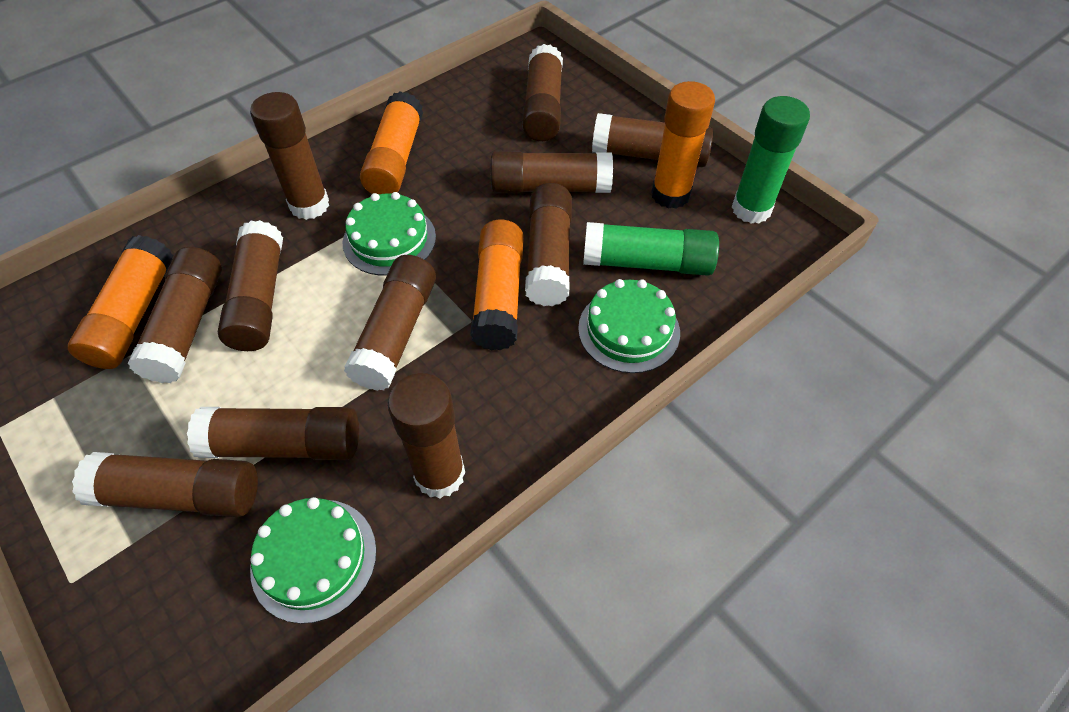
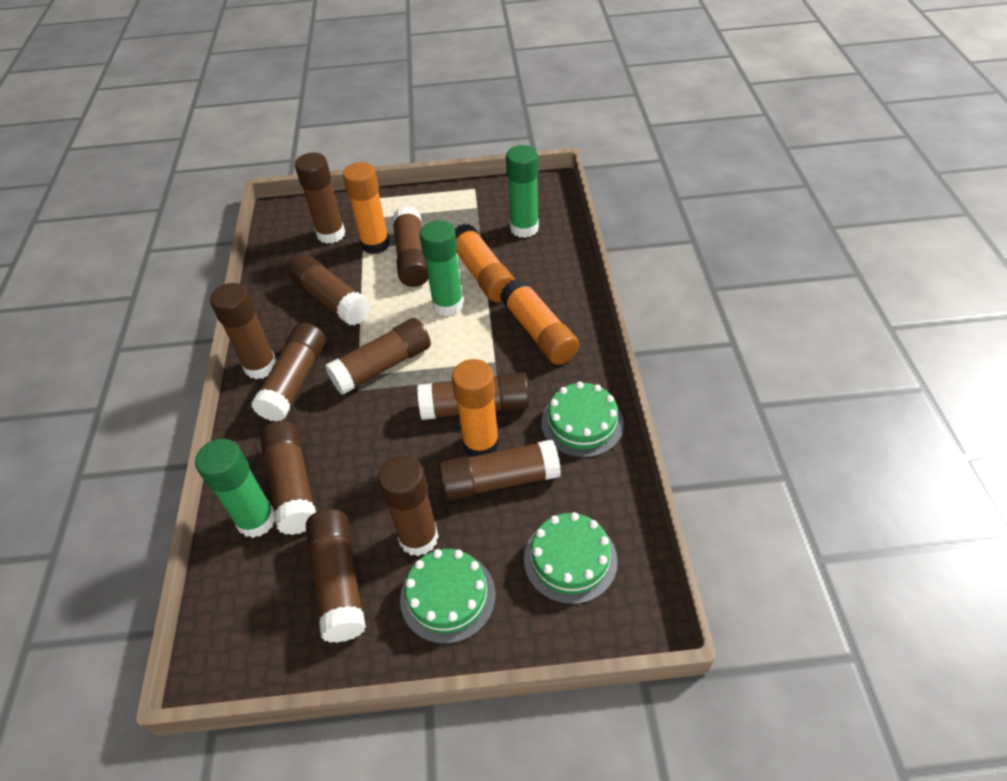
green glue stick: 2 -> 3

